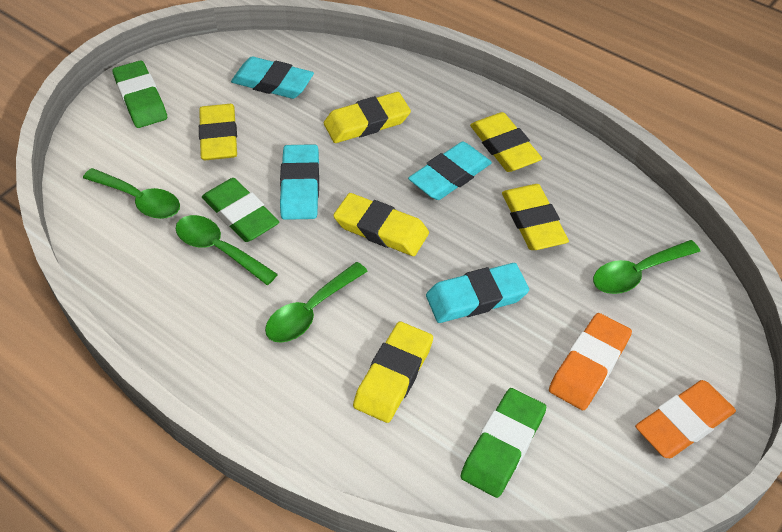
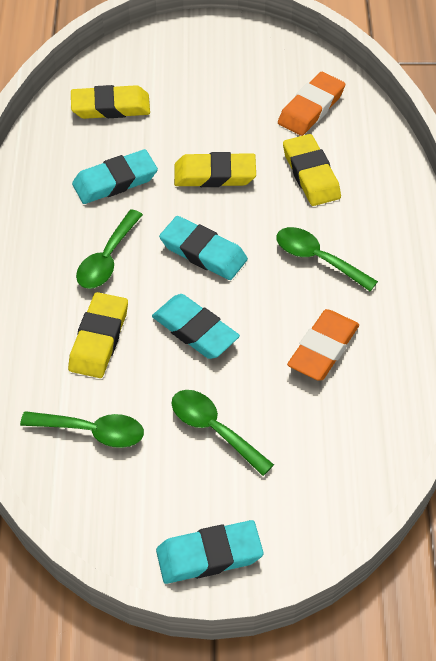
green eraser: 3 -> 0
yellow eraser: 6 -> 4

